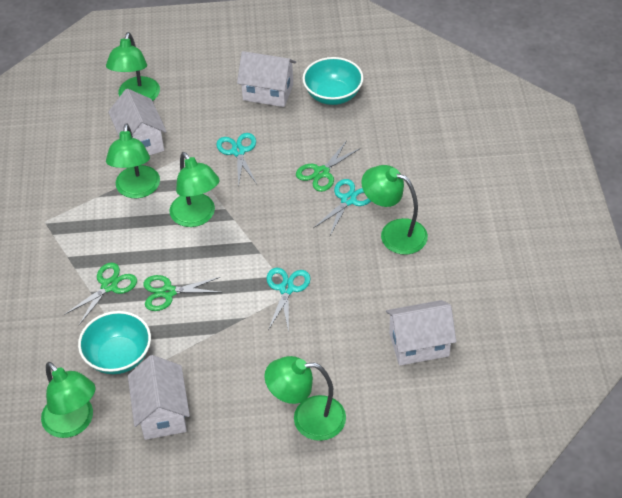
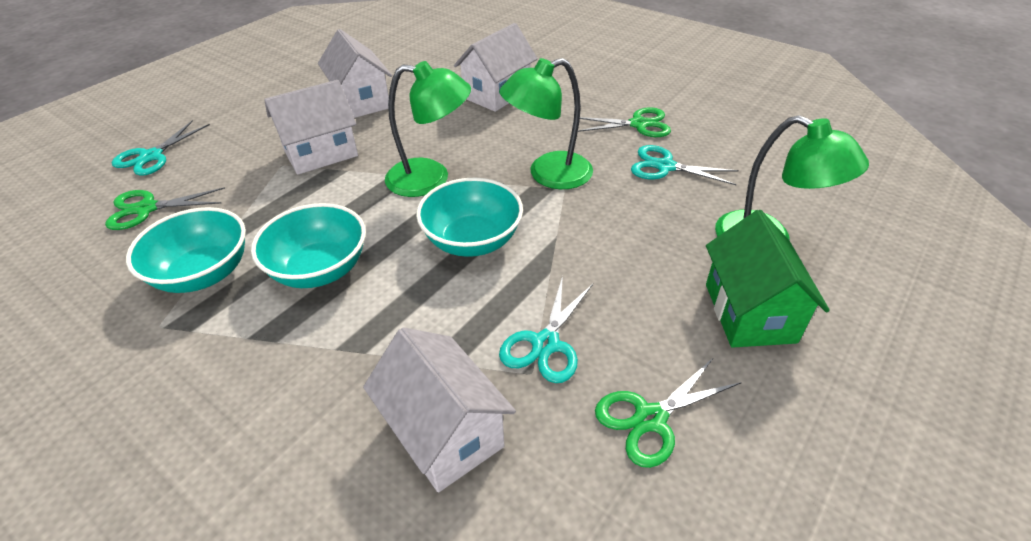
green house: 0 -> 1
green lamp: 6 -> 3
turquoise bowl: 2 -> 3

